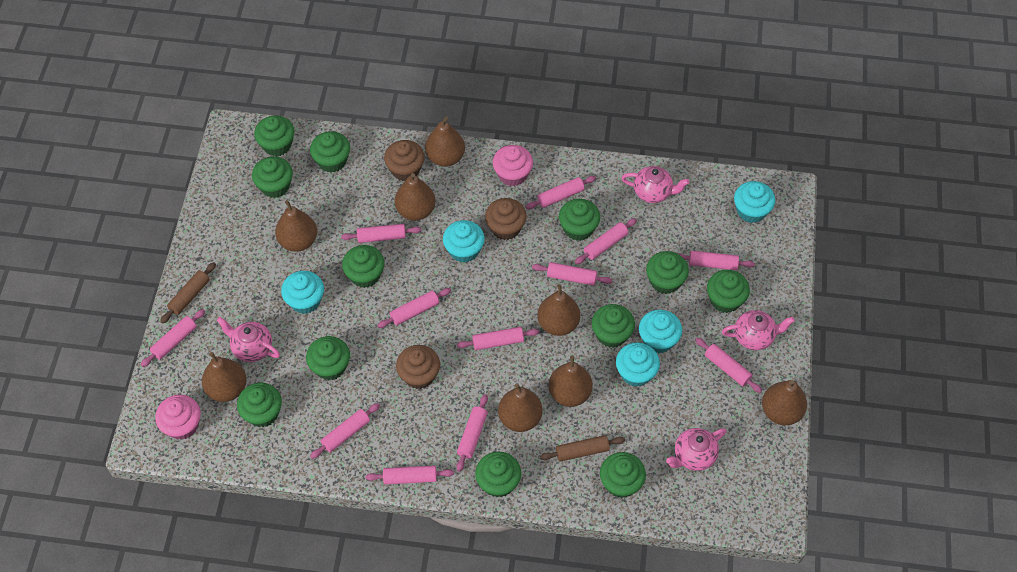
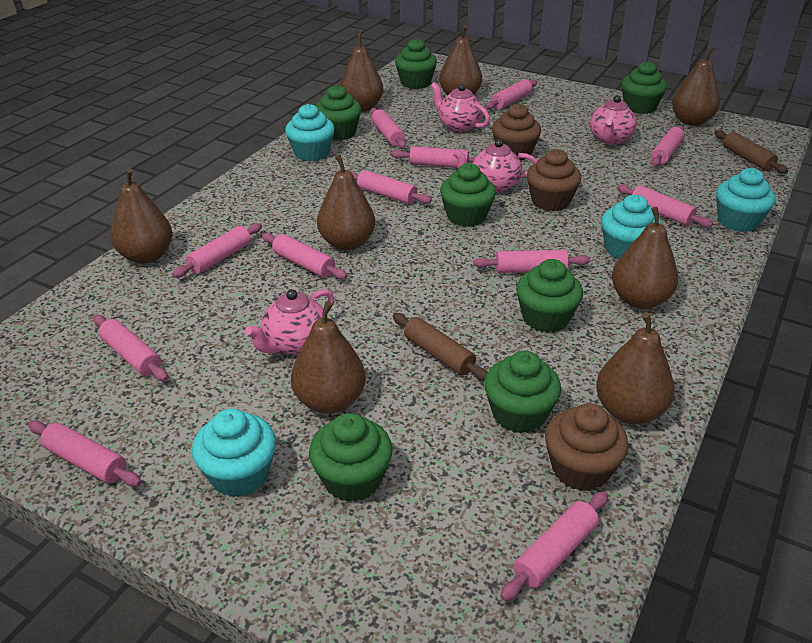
green cupcake: 12 -> 7
pink cupcake: 2 -> 0
turquoise cupcake: 5 -> 4

